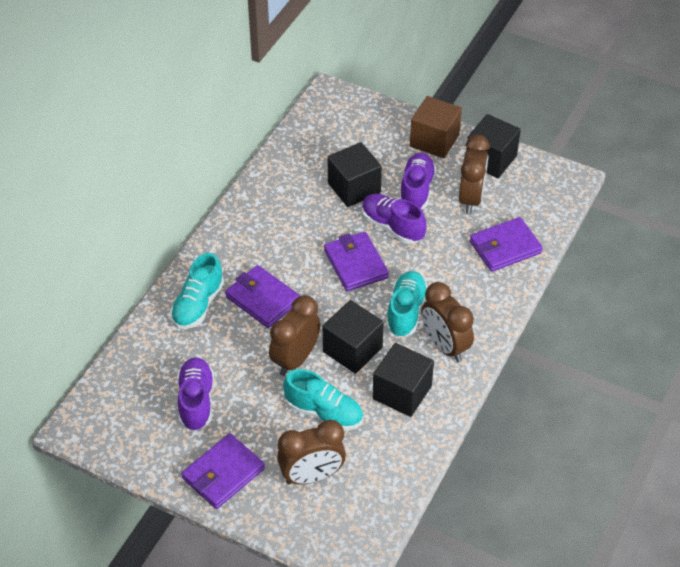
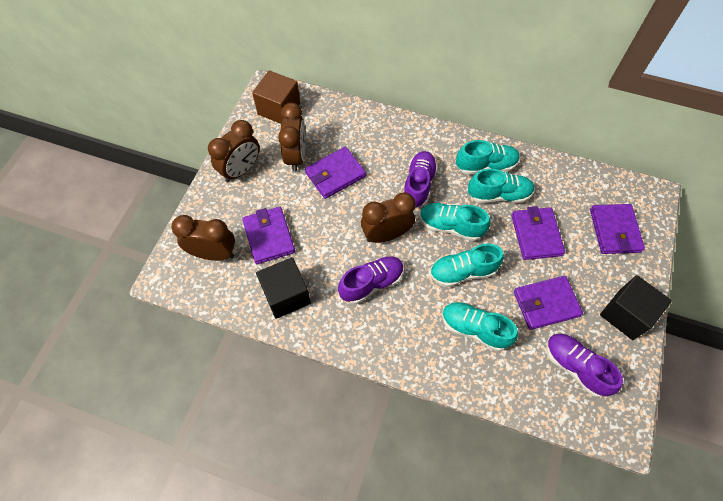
black cube: 4 -> 2
purple wallet: 4 -> 5
turquoise shoe: 3 -> 5

